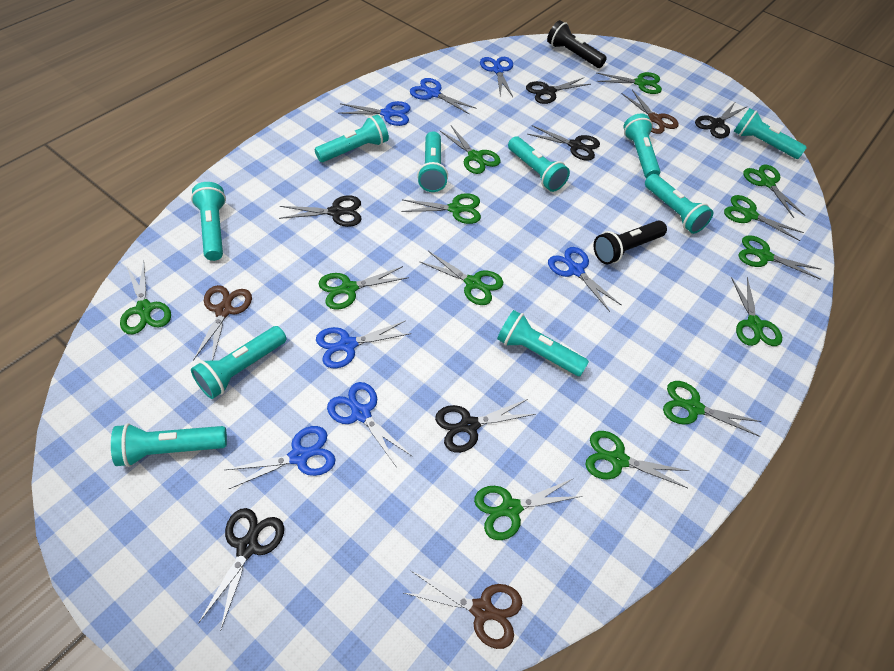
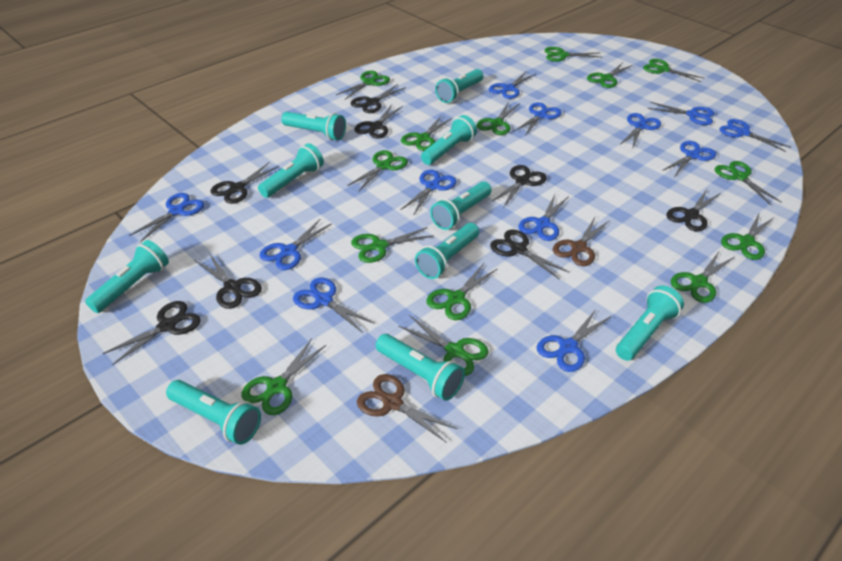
black flashlight: 2 -> 0
black scissors: 6 -> 8
blue scissors: 7 -> 12
brown scissors: 3 -> 2
green scissors: 13 -> 14

